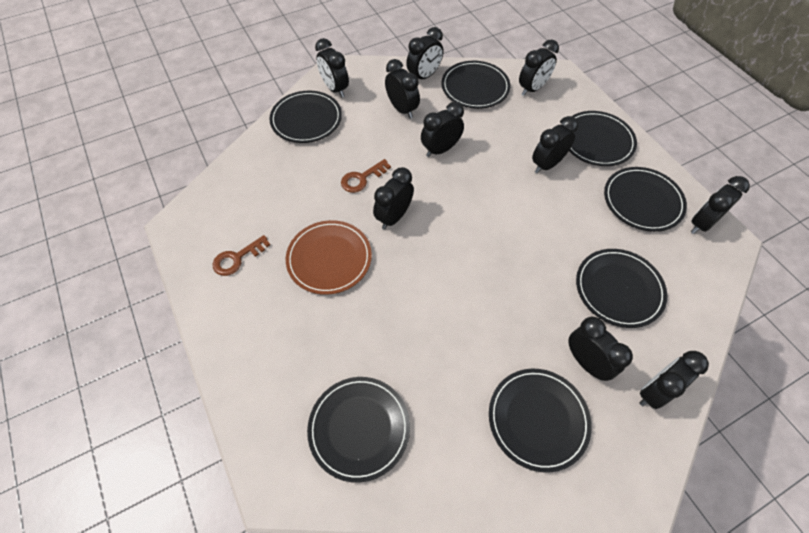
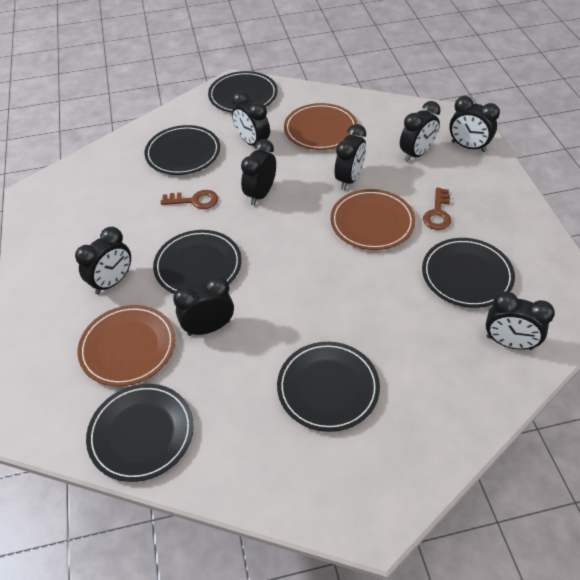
black clock: 10 -> 8
black plate: 7 -> 6
brown plate: 1 -> 3

